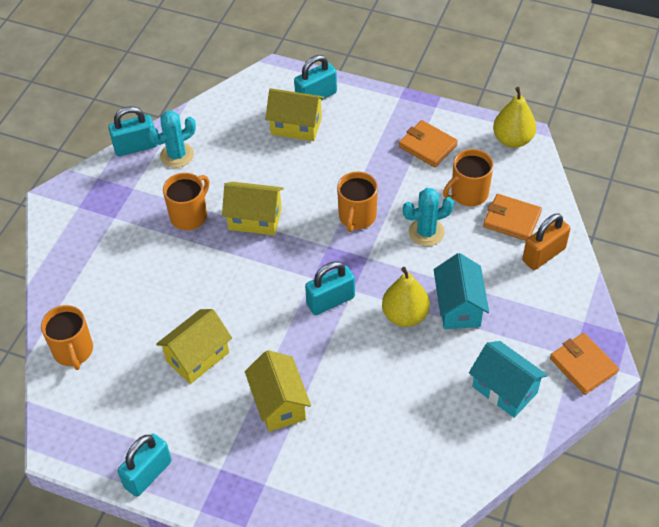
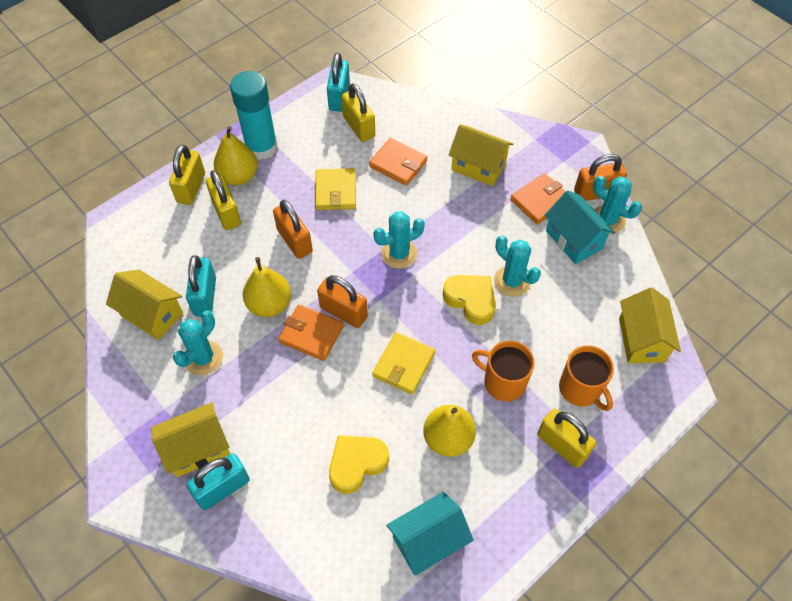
orange mug: 4 -> 2
orange padlock: 1 -> 3
turquoise cactus: 2 -> 4
turquoise glue stick: 0 -> 1
turquoise padlock: 4 -> 3
yellow heart: 0 -> 2
yellow padlock: 0 -> 4
yellow pear: 2 -> 3
yellow wallet: 0 -> 2

